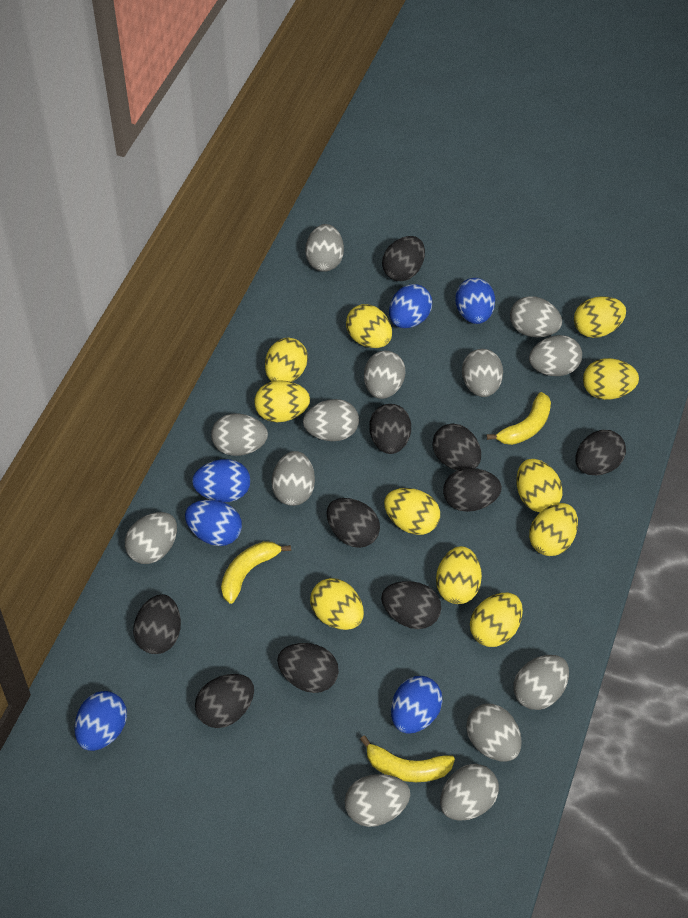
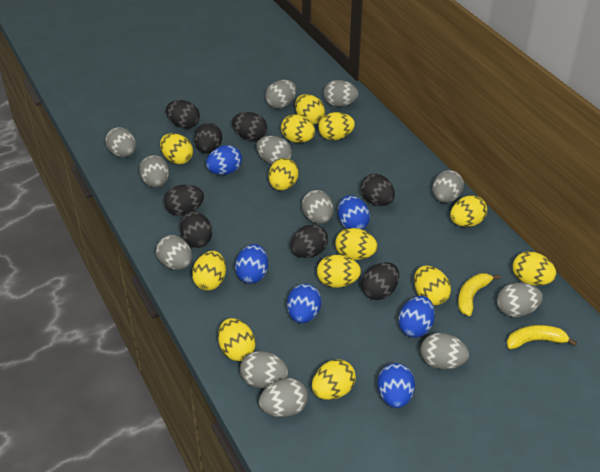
black egg: 10 -> 8
grey egg: 13 -> 12
yellow banana: 3 -> 2
yellow egg: 11 -> 13

